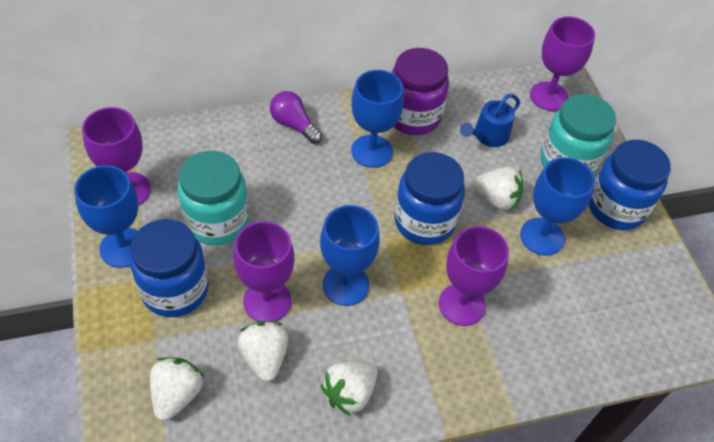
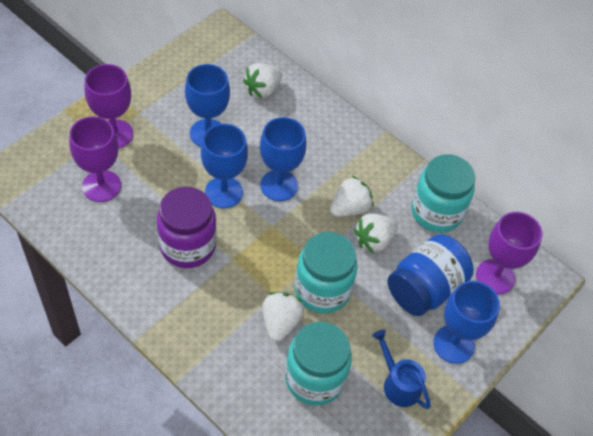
blue jar: 3 -> 1
purple goblet: 4 -> 3
purple light bulb: 1 -> 0
turquoise jar: 2 -> 3

